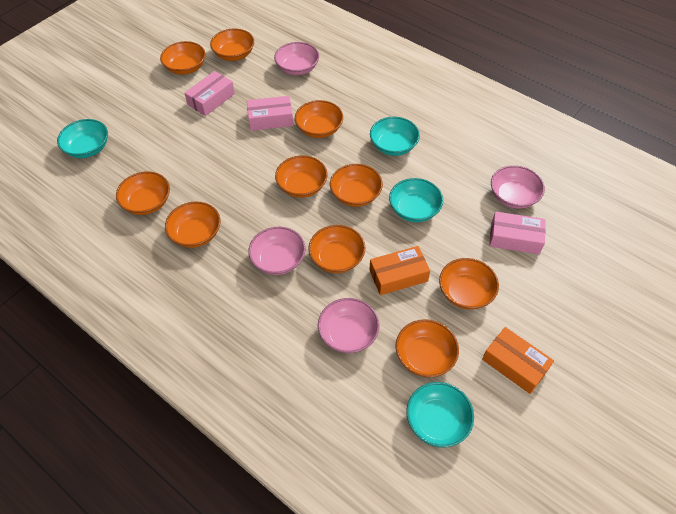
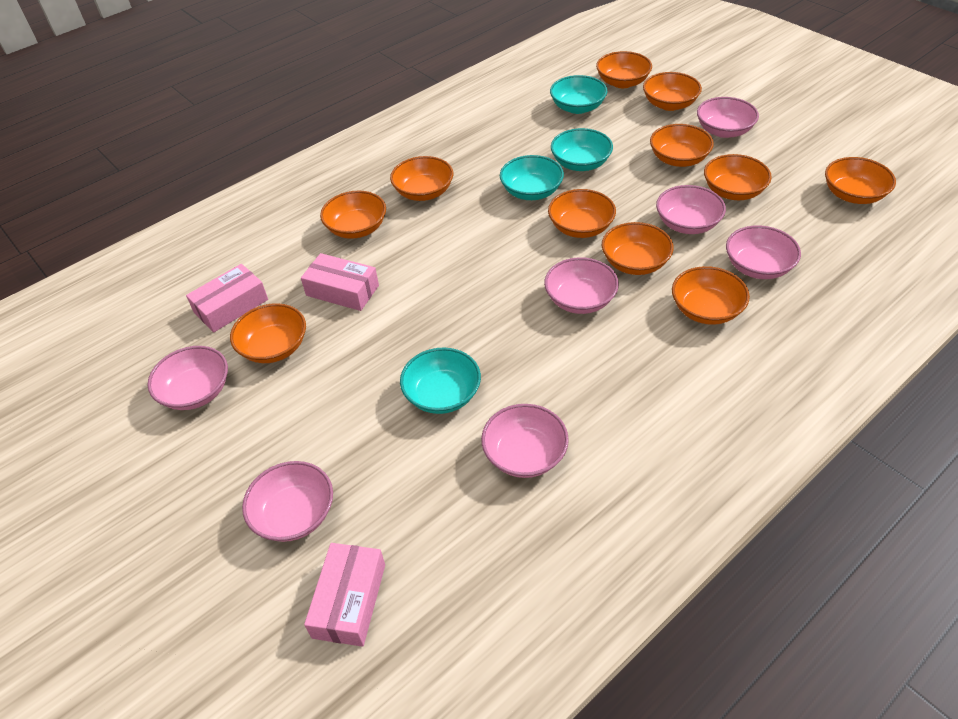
orange bowl: 10 -> 11
orange box: 2 -> 0
pink bowl: 4 -> 7

